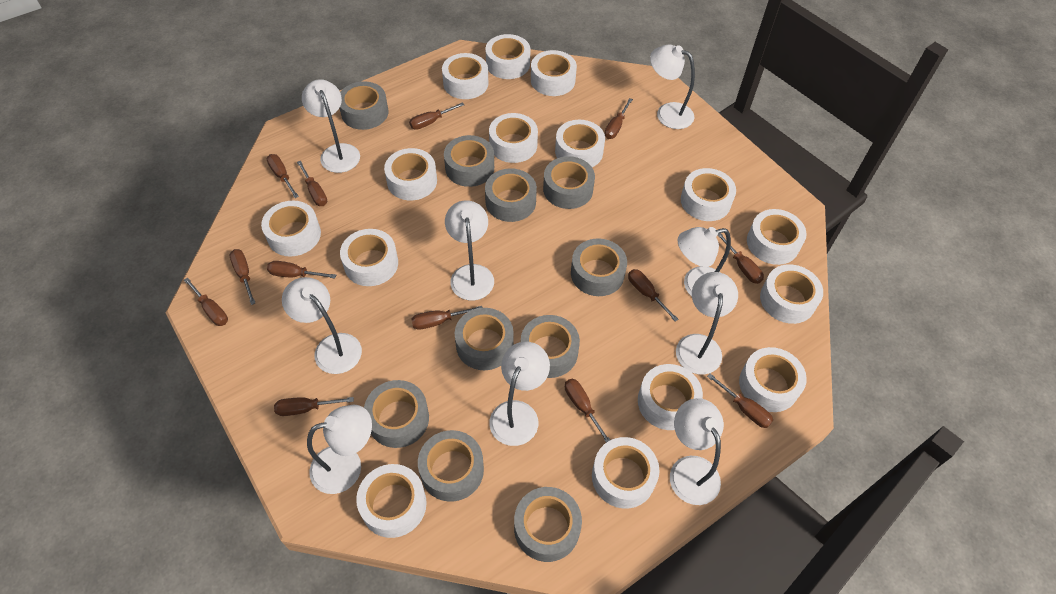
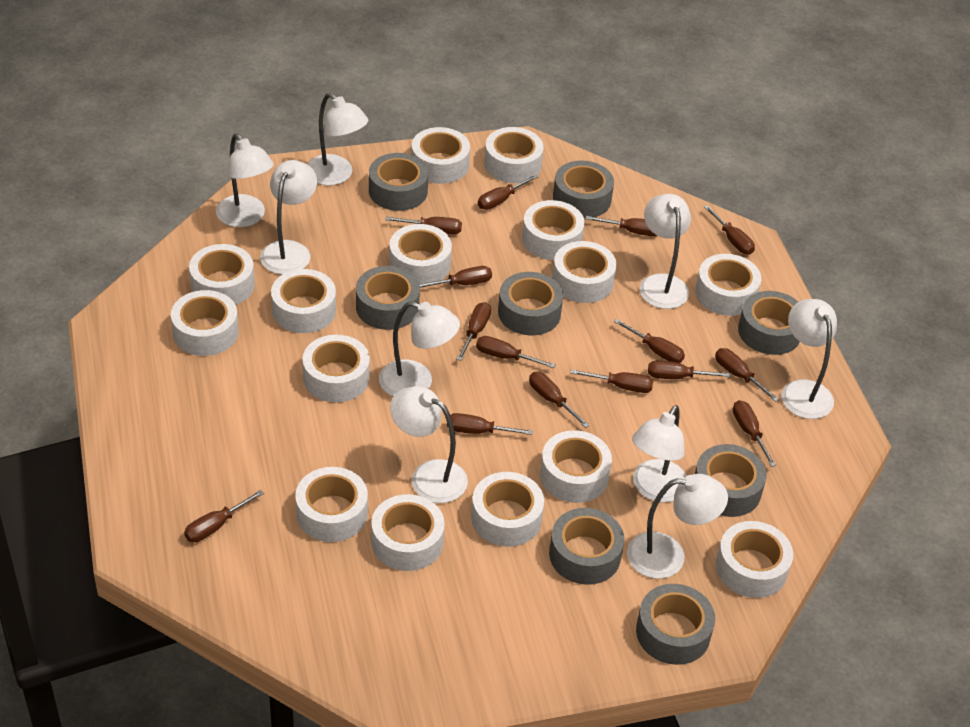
brown screwdriver: 13 -> 15
grey tape: 10 -> 8

